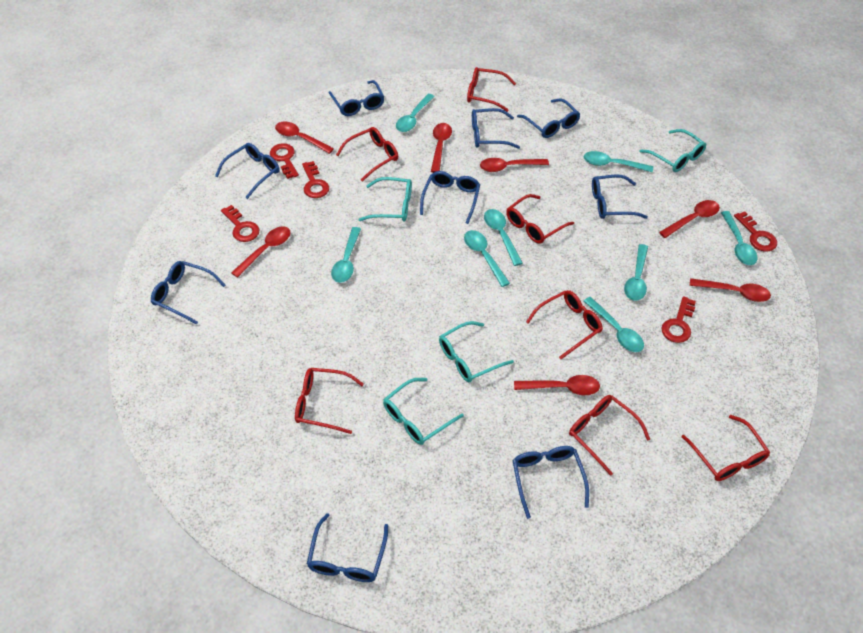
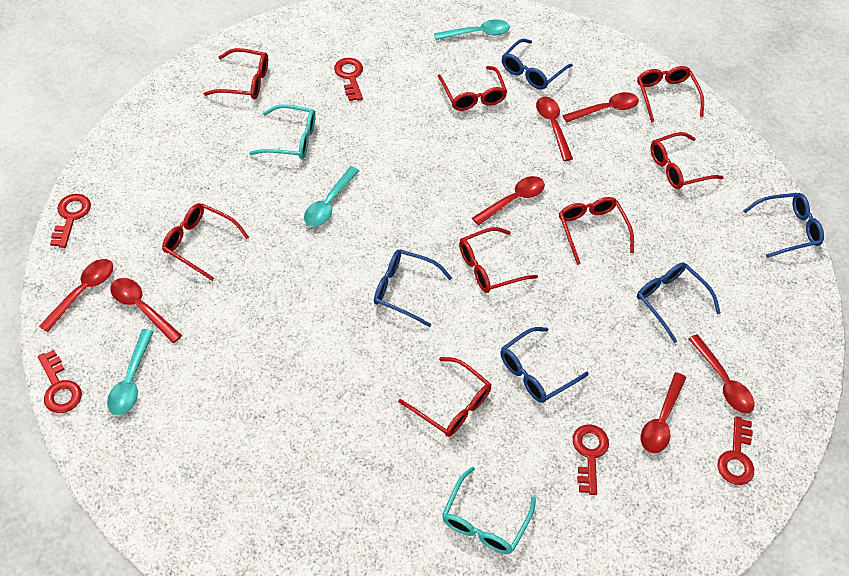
blue glasses: 9 -> 5
red glasses: 7 -> 8
turquoise glasses: 4 -> 2
turquoise spoon: 8 -> 3

